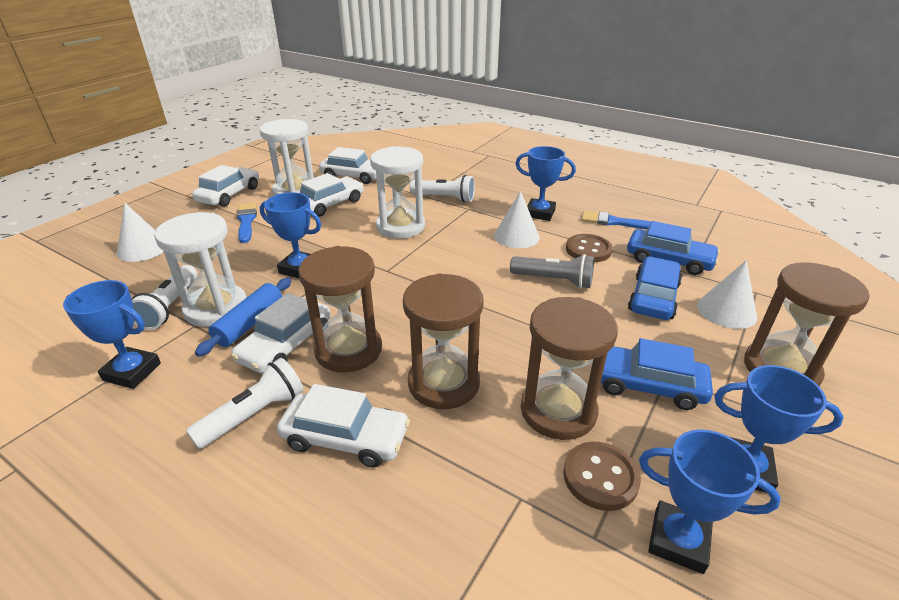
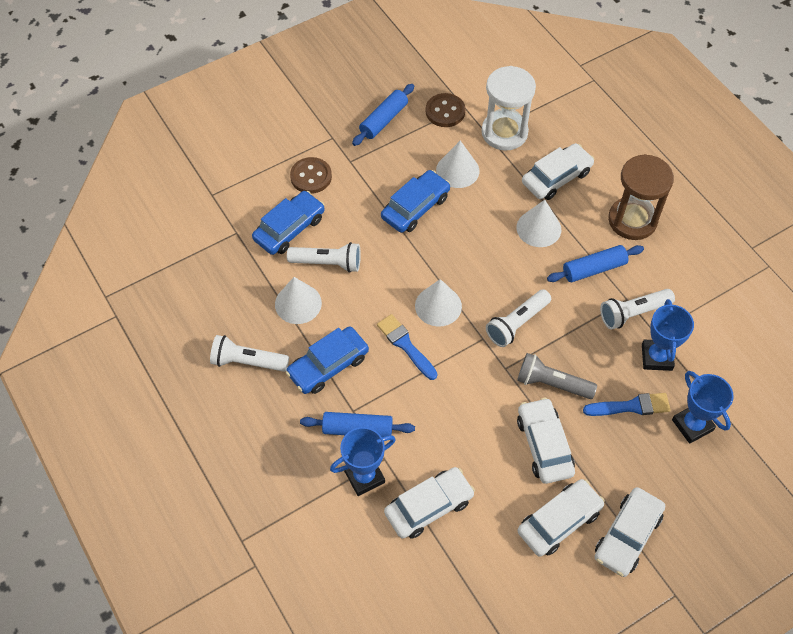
blue rolling pin: 1 -> 3
blue trophy: 5 -> 3
brown hourglass: 4 -> 1
white cone: 3 -> 4
white flashlight: 3 -> 4
white hourglass: 3 -> 1

